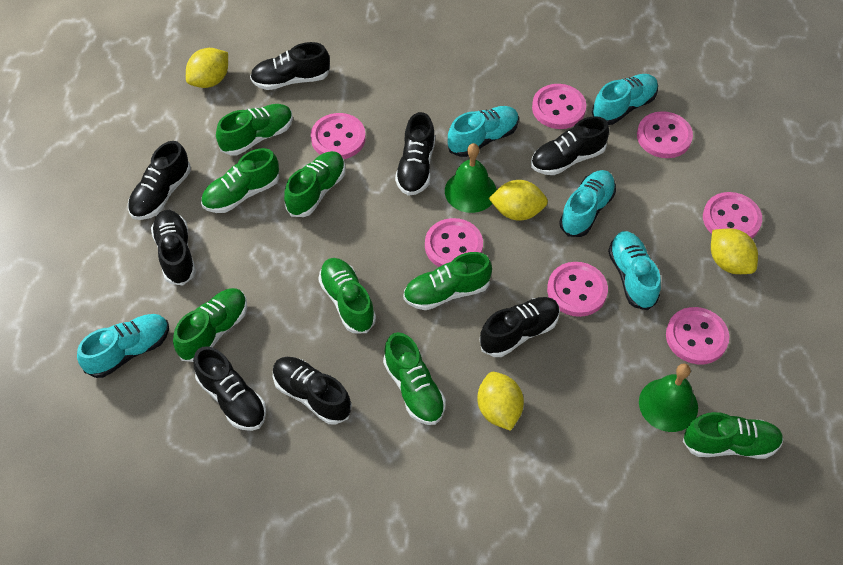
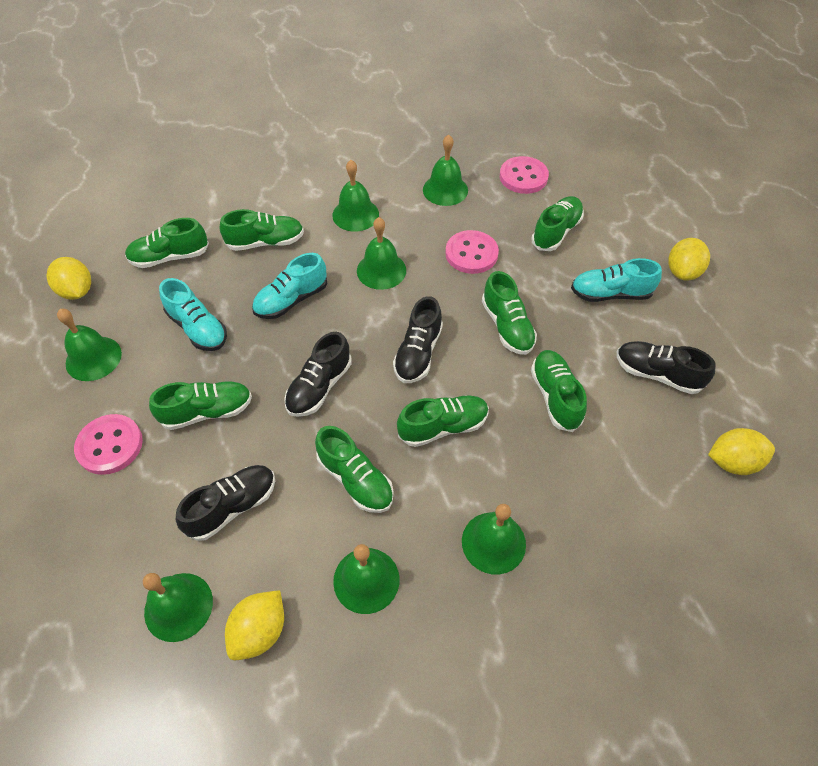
black shoe: 8 -> 4
green bell: 2 -> 7
pink button: 7 -> 3
turquoise shoe: 5 -> 3

